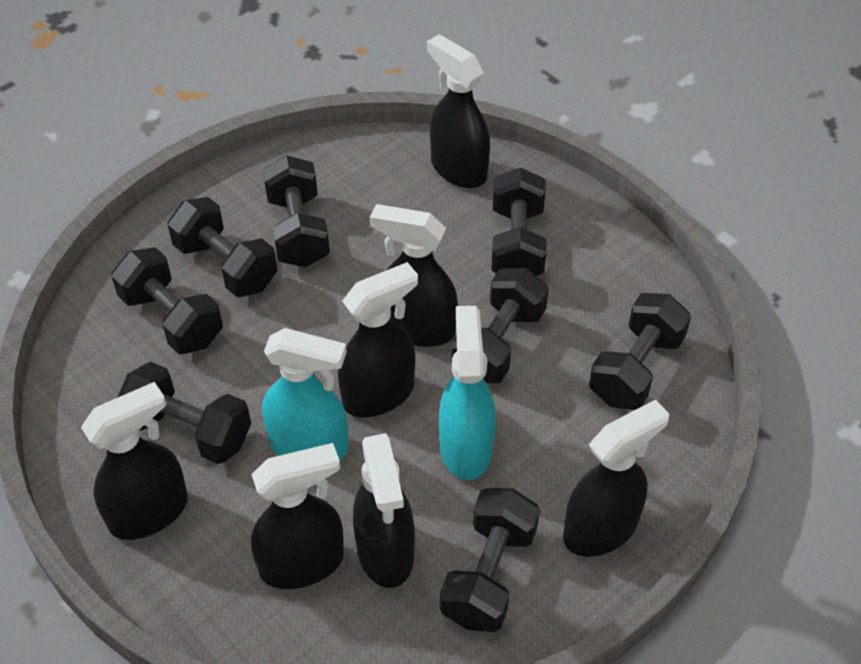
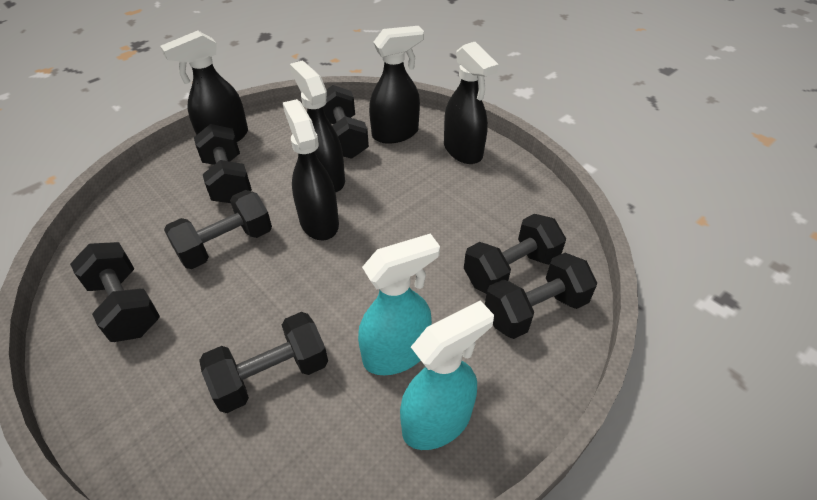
black dumbbell: 8 -> 7
black spray bottle: 7 -> 5

